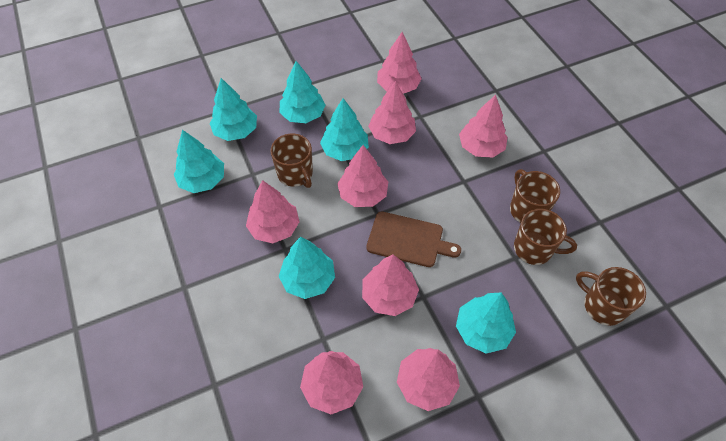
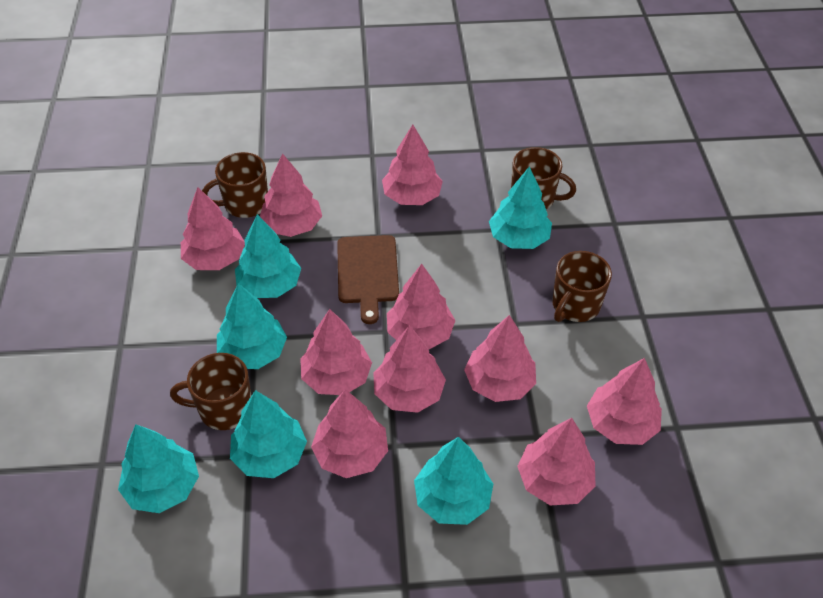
pink tree: 8 -> 10

